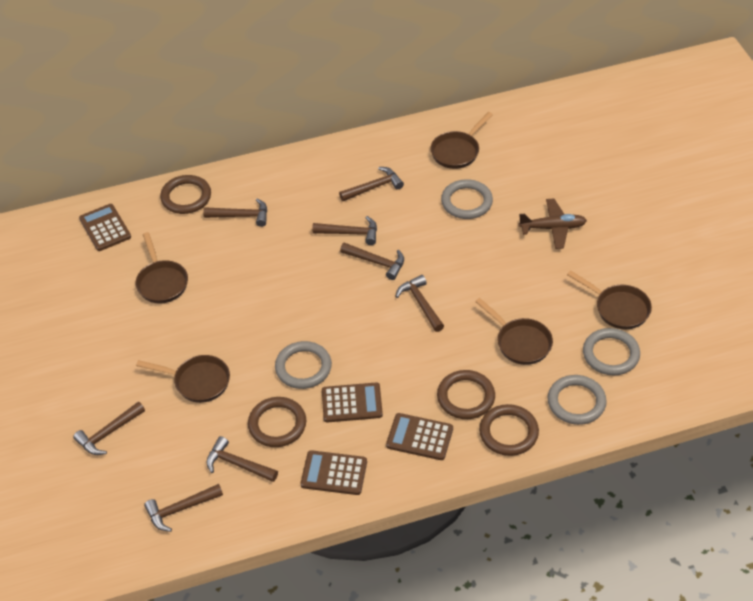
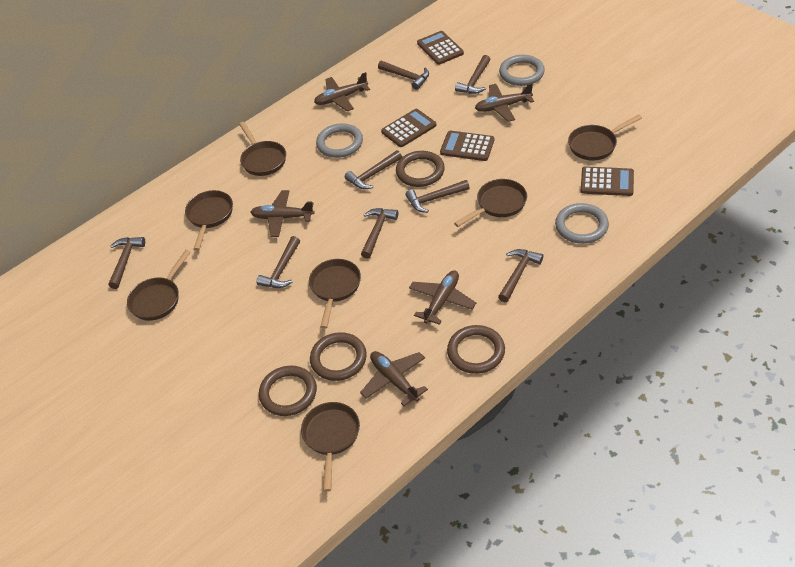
brown pan: 5 -> 7
brown plane: 1 -> 5
grey ring: 4 -> 3

